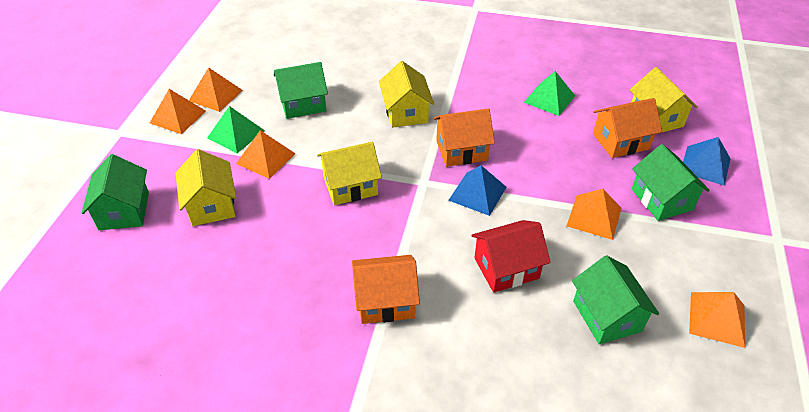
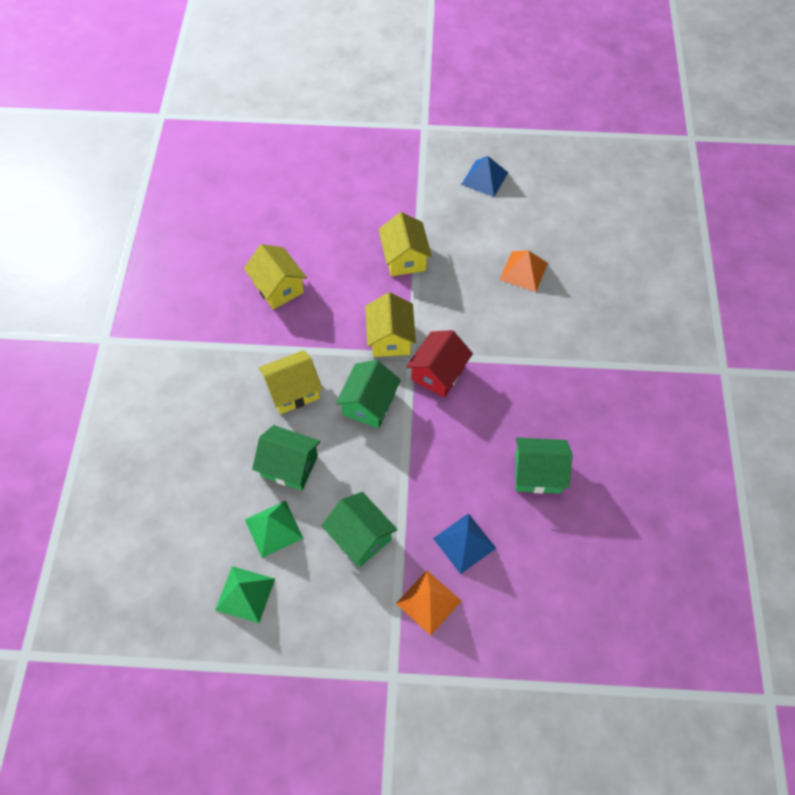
orange house: 3 -> 0
orange pyramid: 5 -> 2

